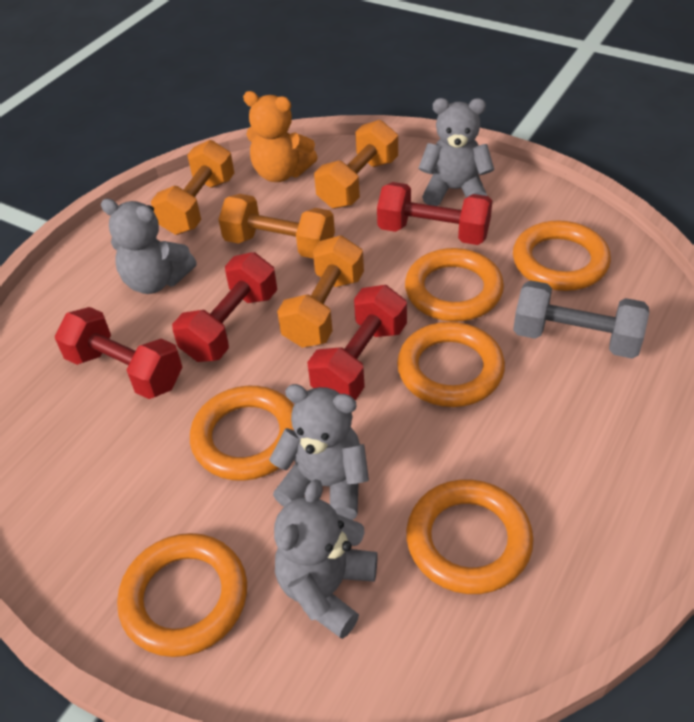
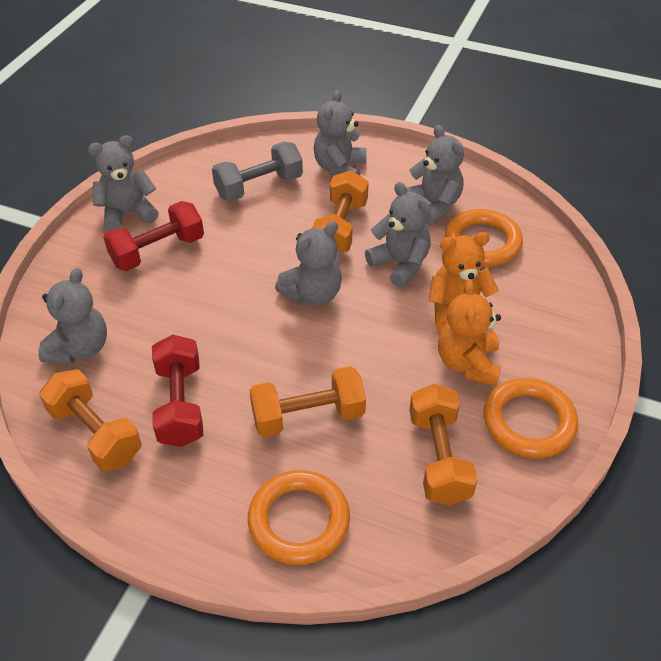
grey teddy bear: 4 -> 6
orange ring: 6 -> 3
orange teddy bear: 1 -> 2
red dumbbell: 4 -> 2

